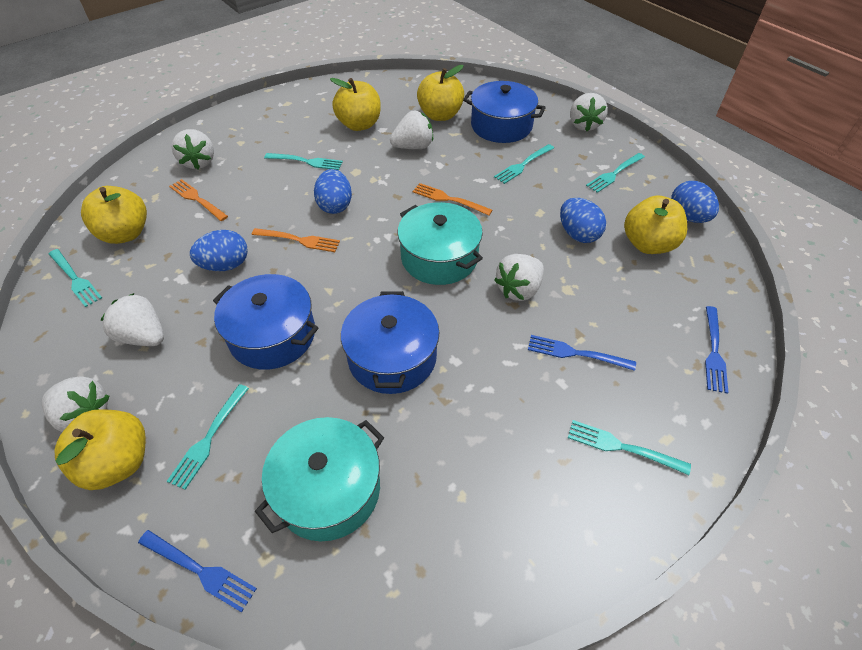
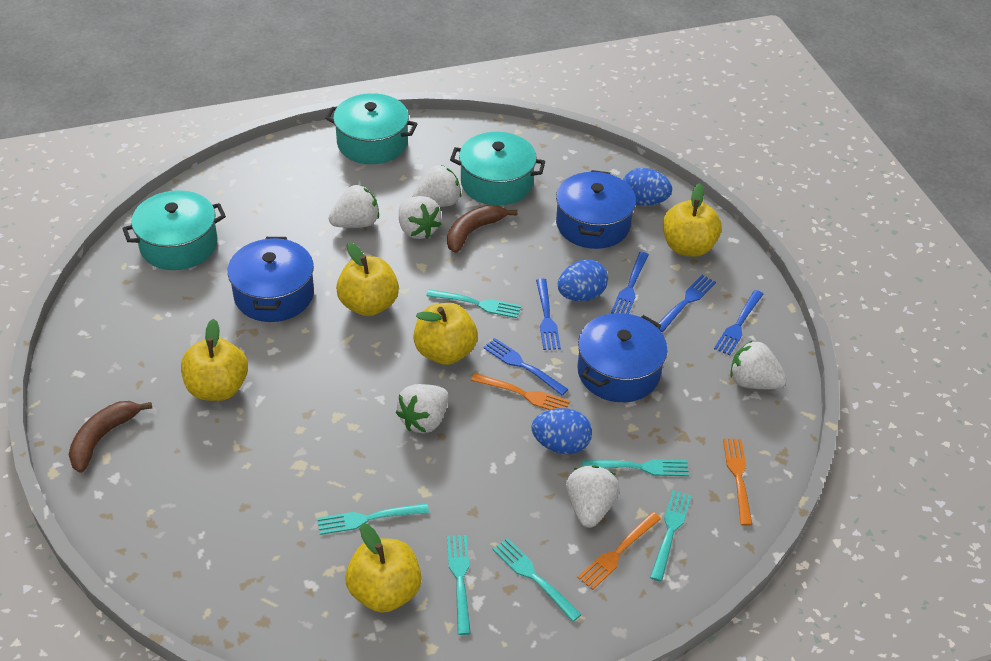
blue egg: 4 -> 3
blue fork: 3 -> 5
brown banana: 0 -> 2
turquoise pot: 2 -> 3

